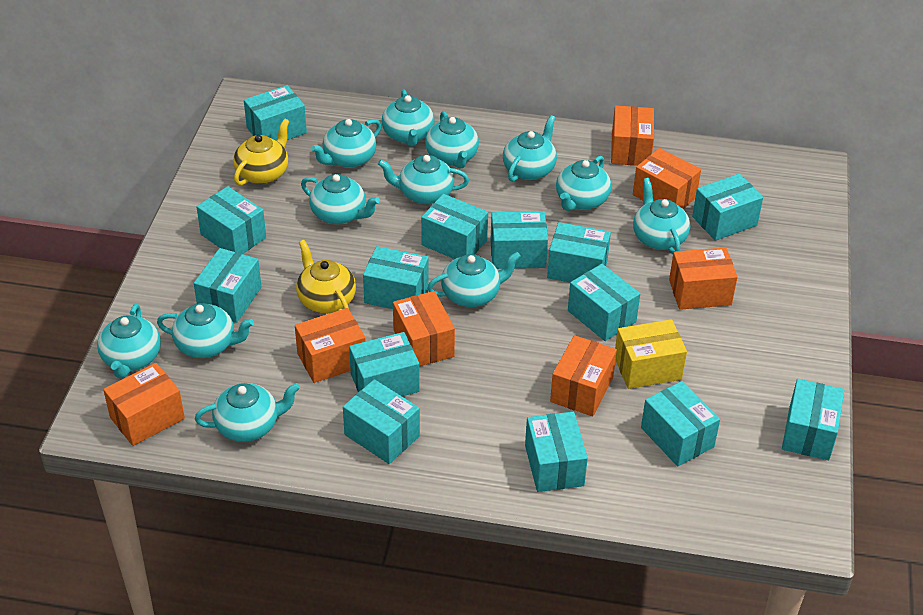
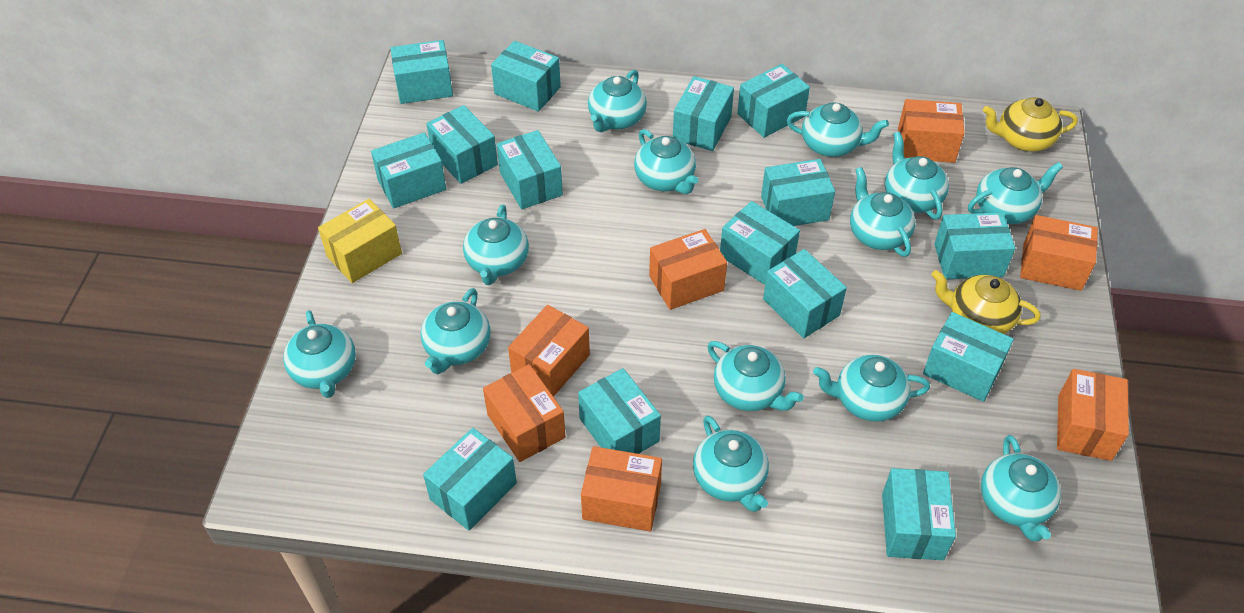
turquoise box: 14 -> 15
turquoise teapot: 12 -> 13

